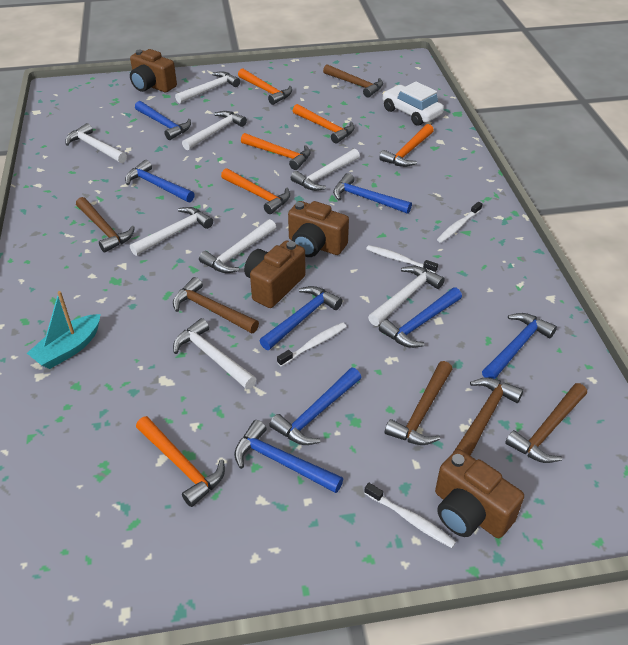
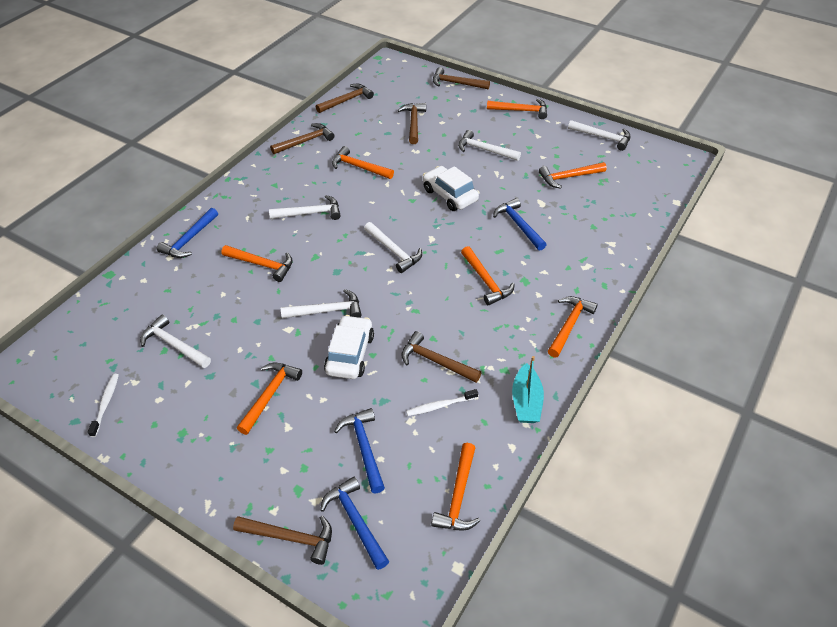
blue hammer: 8 -> 4
brown camera: 4 -> 0
orange hammer: 6 -> 8
white car: 1 -> 2
white hammer: 8 -> 6
white toothbrush: 4 -> 2

